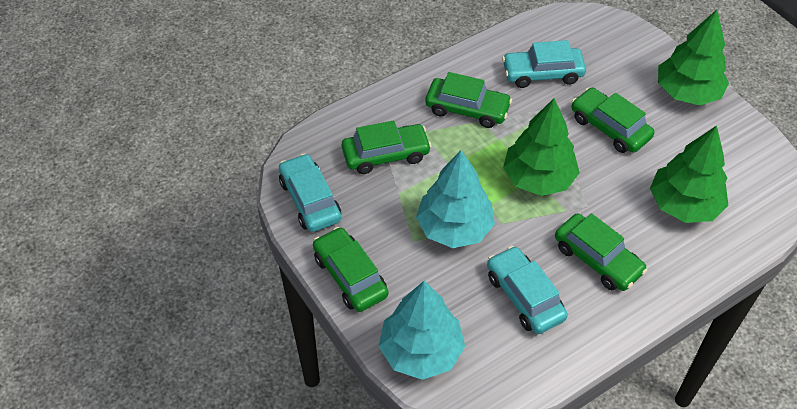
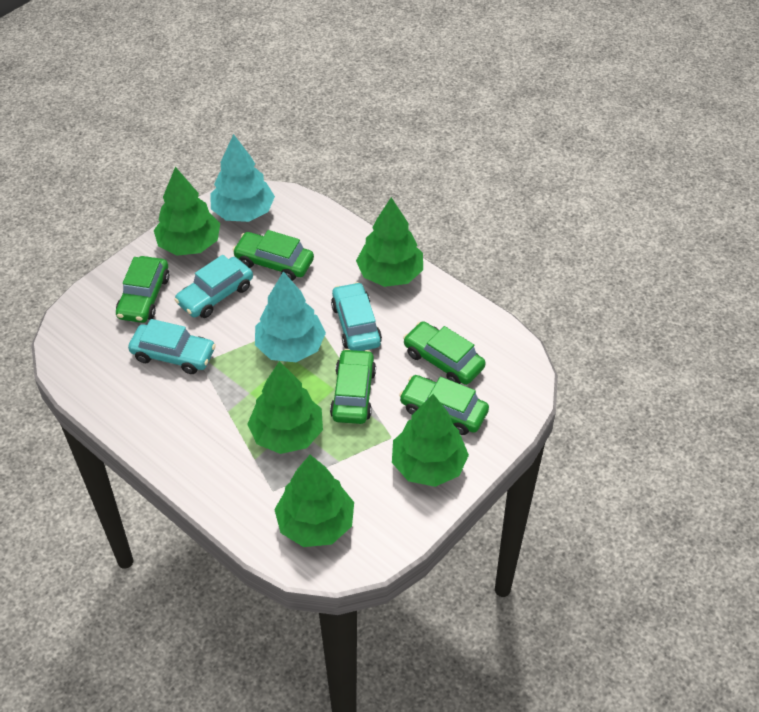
green tree: 3 -> 5

